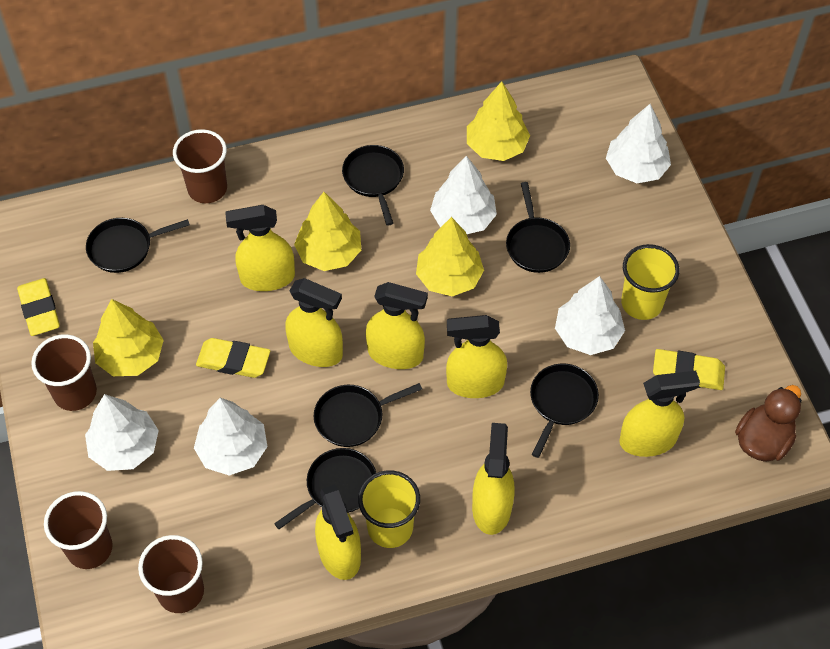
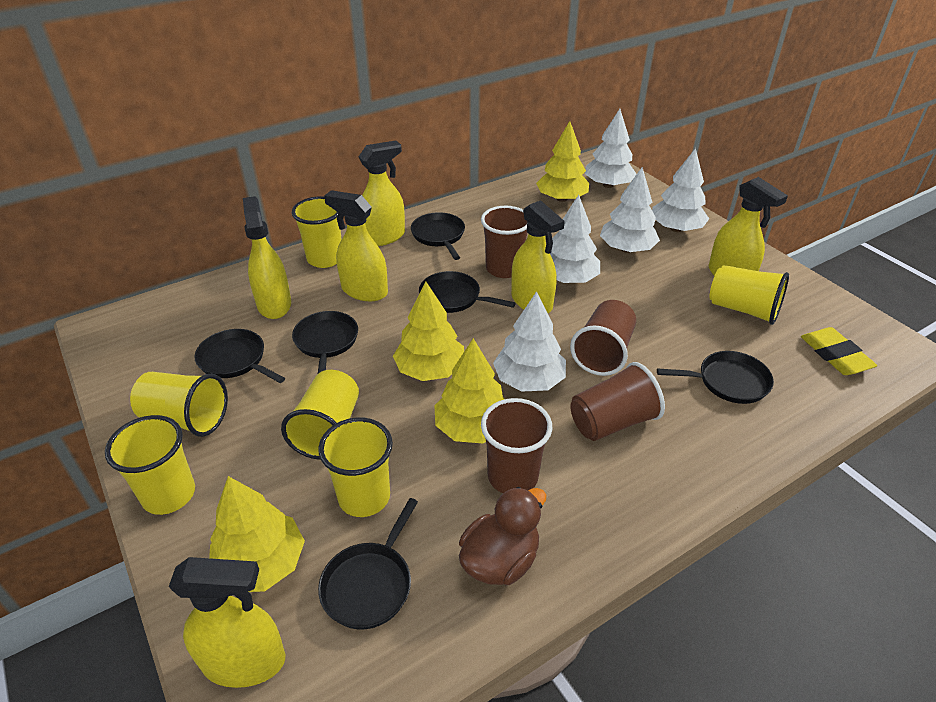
yellow cup: 2 -> 6
yellow eraser: 3 -> 1
yellow spray bottle: 7 -> 6

